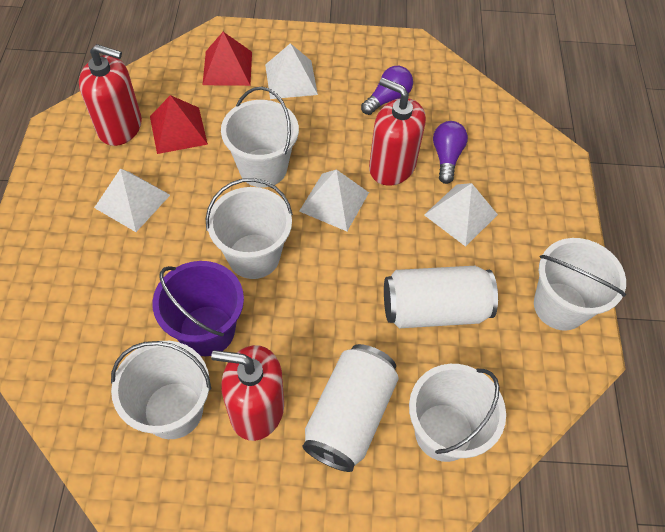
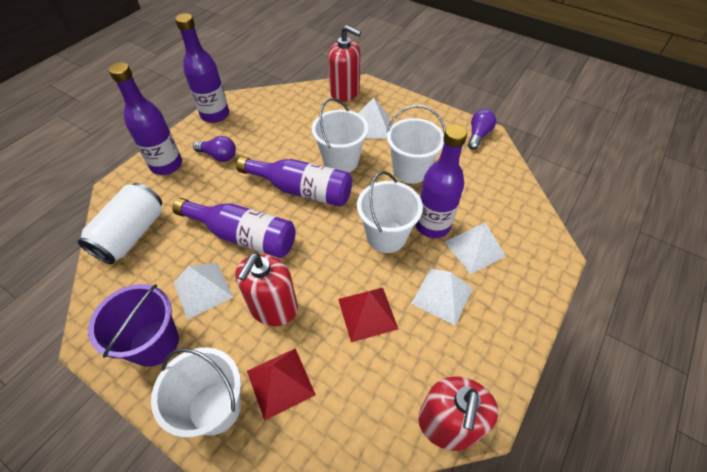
purple bottle: 0 -> 5
white bucket: 5 -> 4
white can: 2 -> 1

